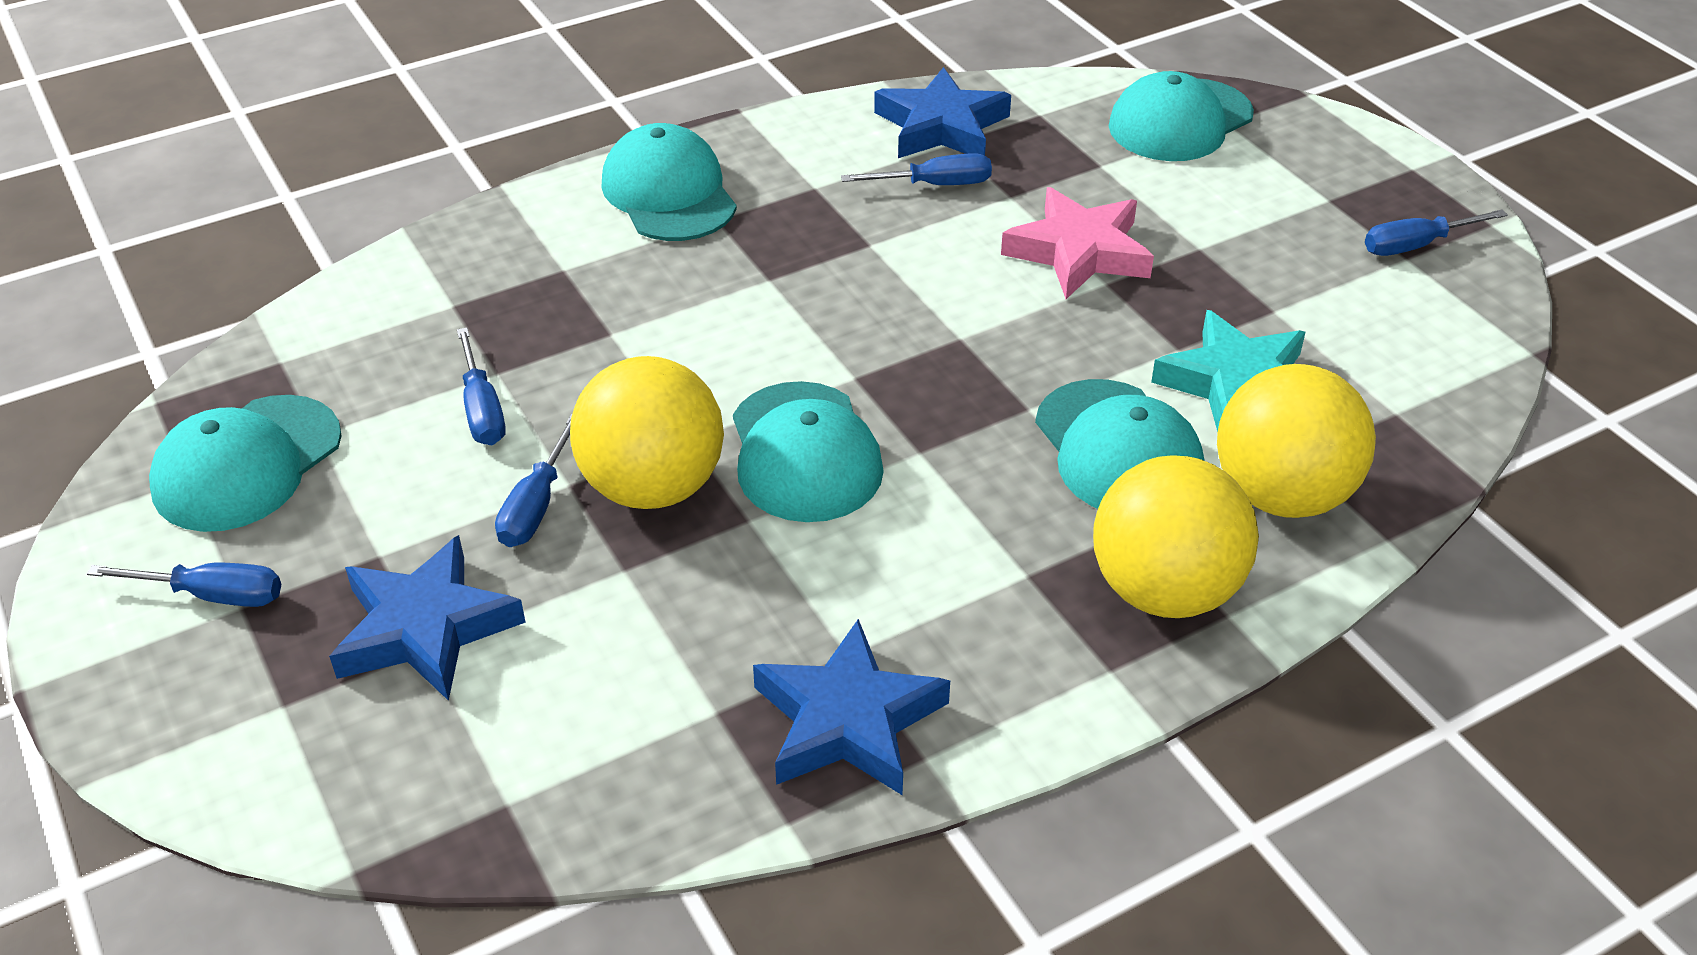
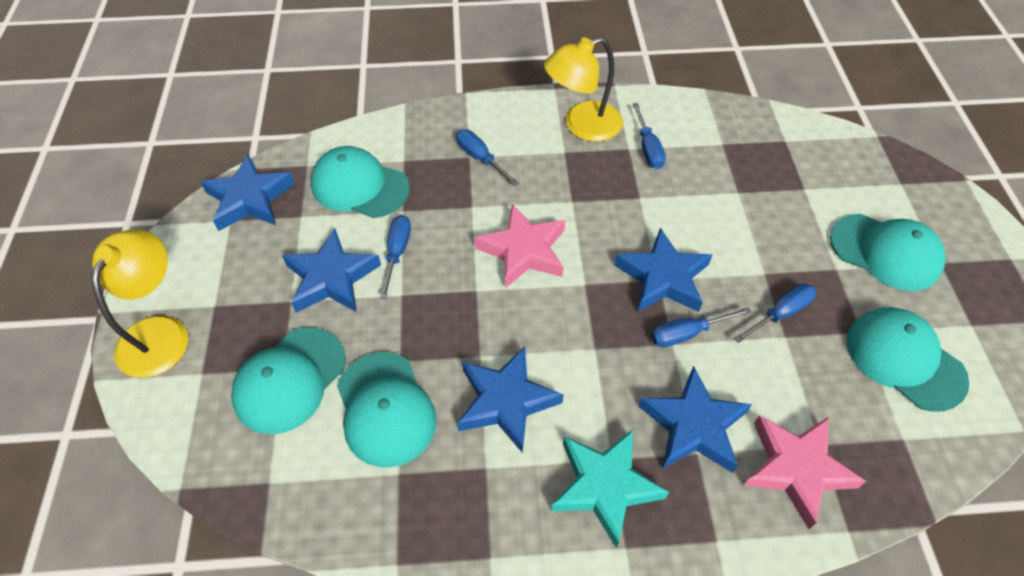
blue star: 3 -> 5
pink star: 1 -> 2
yellow ball: 3 -> 0
yellow lamp: 0 -> 2

